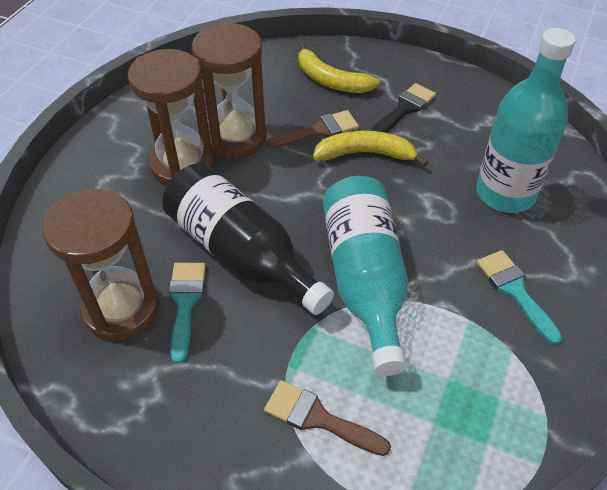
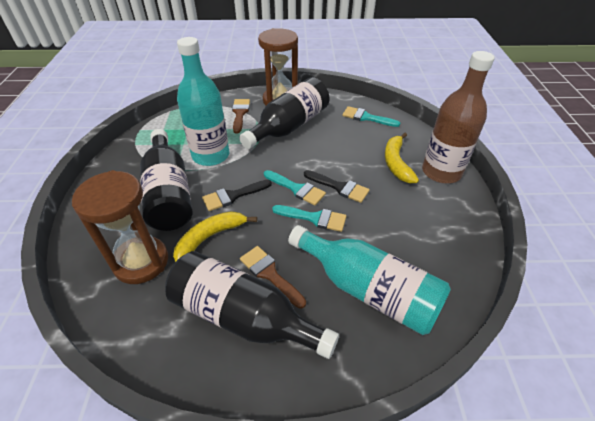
black bottle: 1 -> 3
black brush: 1 -> 2
brown bottle: 0 -> 1
brown hourglass: 3 -> 2
turquoise brush: 2 -> 3

